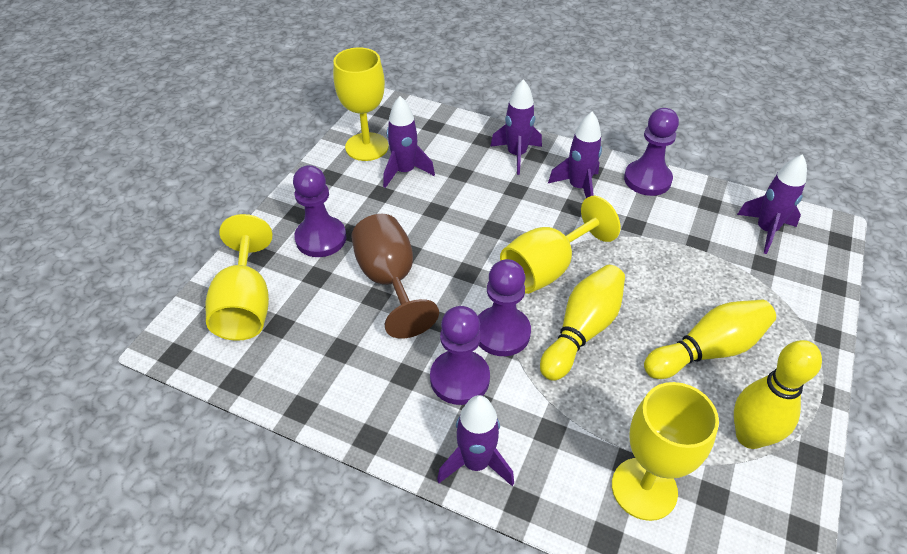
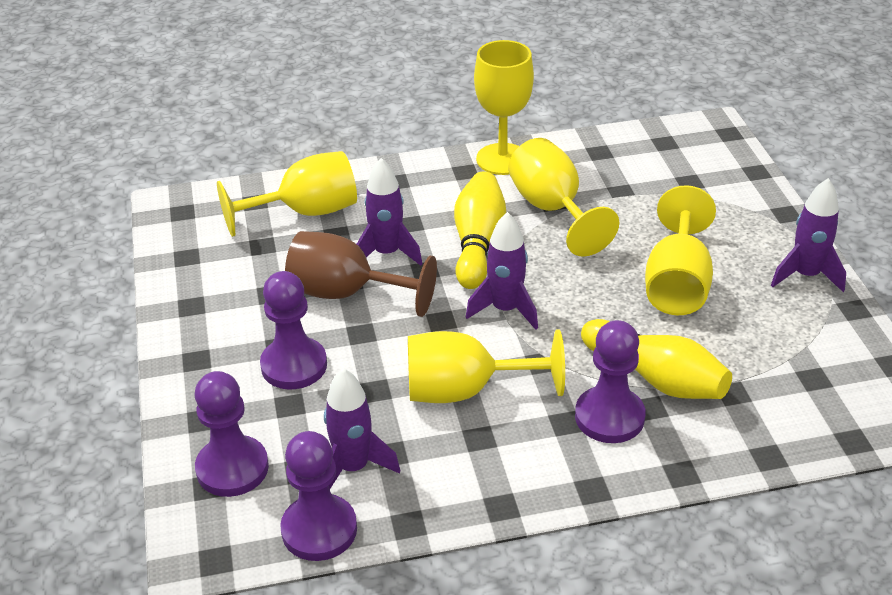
purple rocket: 5 -> 4
yellow bowling pin: 3 -> 2
yellow goblet: 4 -> 5

